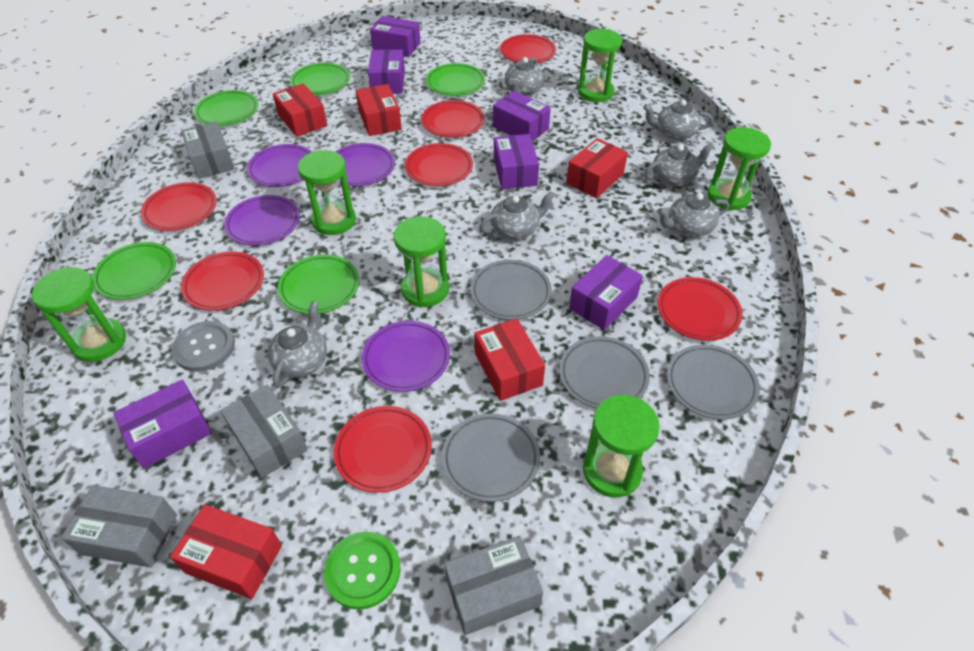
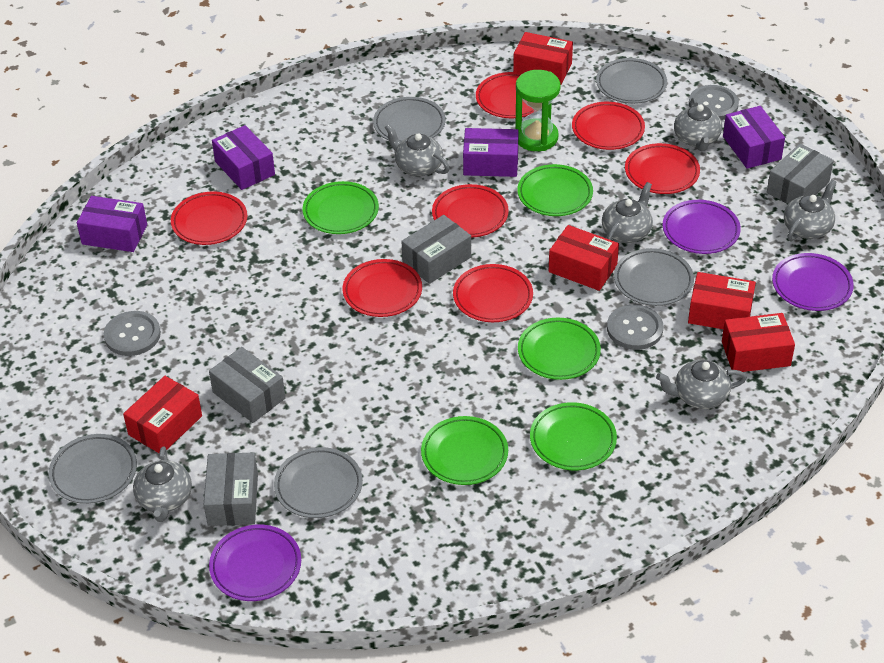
green button: 1 -> 0
green hourglass: 6 -> 1
grey button: 1 -> 3
grey plate: 4 -> 5
purple box: 6 -> 4
purple plate: 4 -> 3

